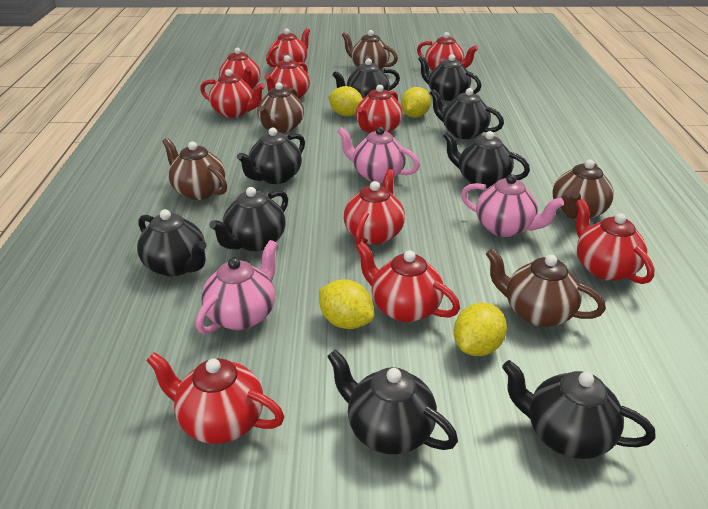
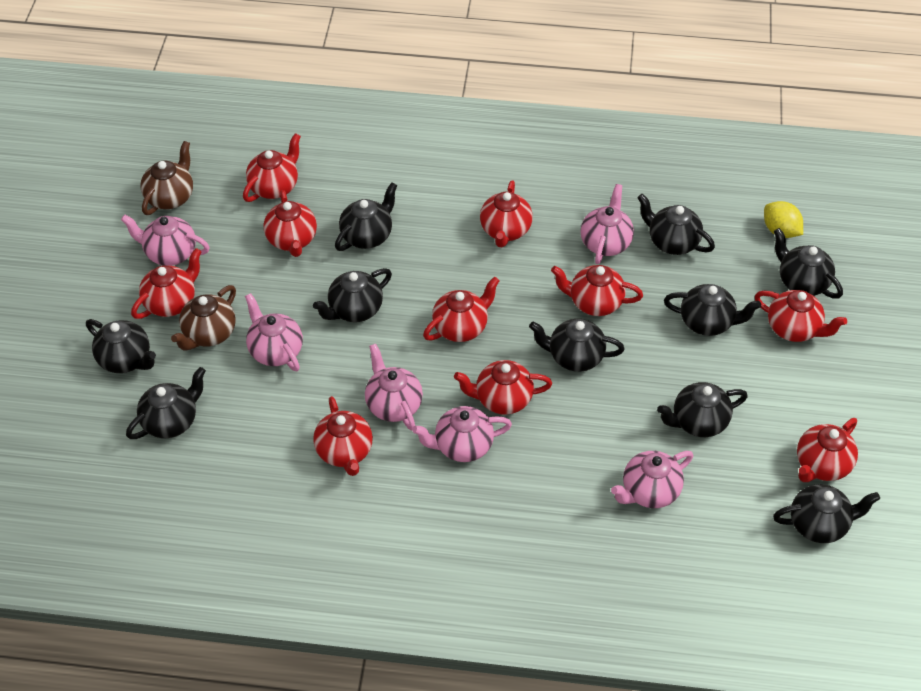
black teapot: 9 -> 10
brown teapot: 5 -> 2
pink teapot: 3 -> 6
yellow lemon: 4 -> 1

